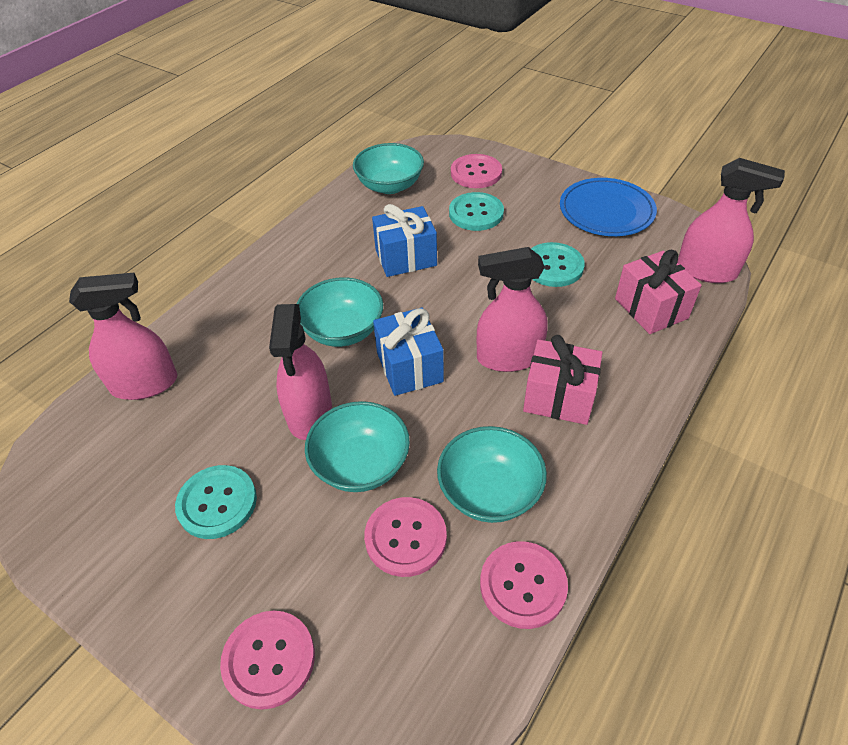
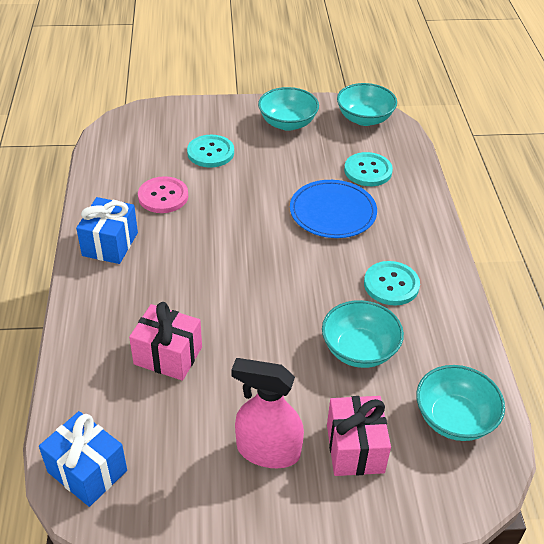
pink button: 4 -> 1
pink spray bottle: 4 -> 1

